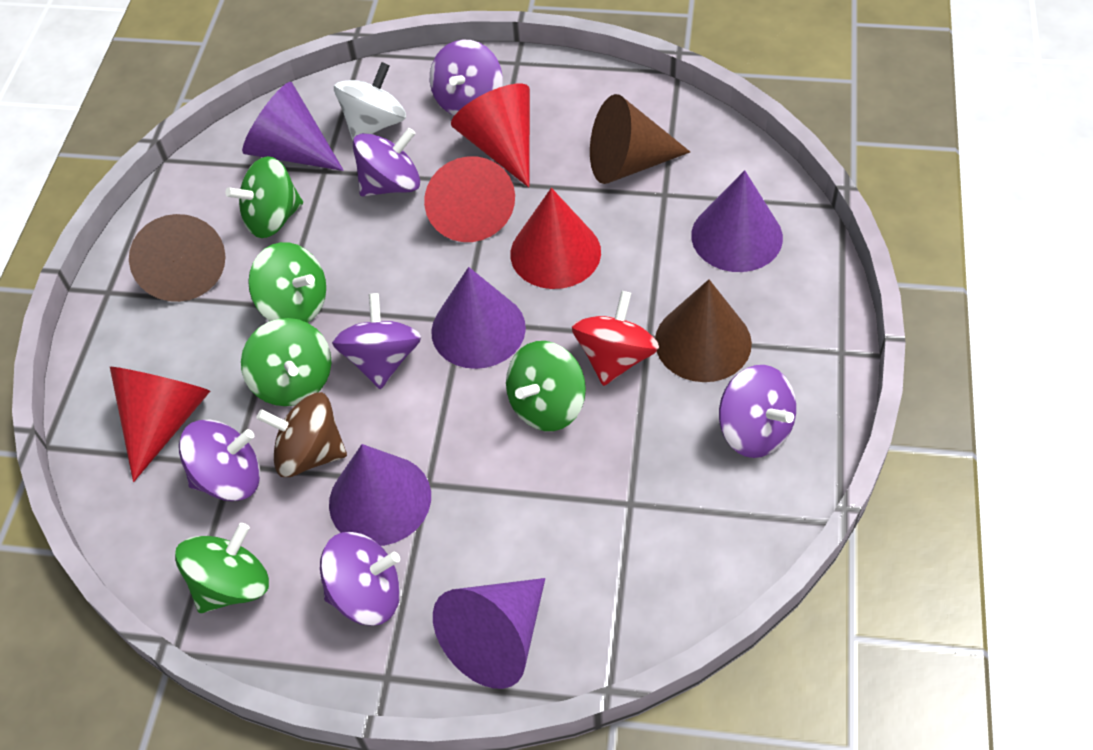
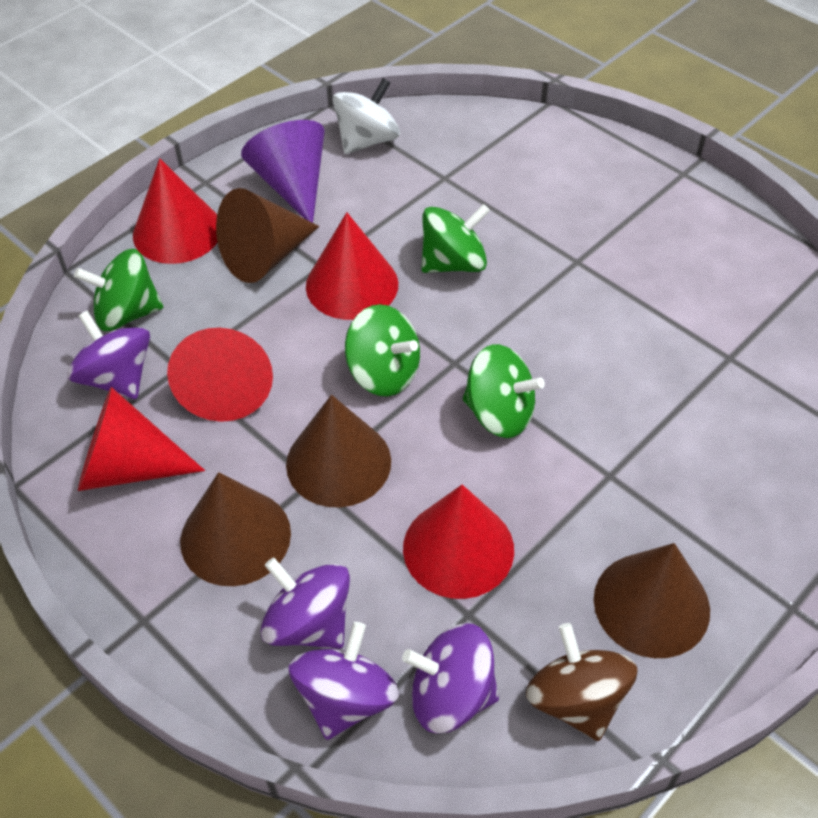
brown cone: 3 -> 4
green spinning top: 5 -> 4
purple cone: 5 -> 1
purple spinning top: 6 -> 4
red cone: 4 -> 5
red spinning top: 1 -> 0

